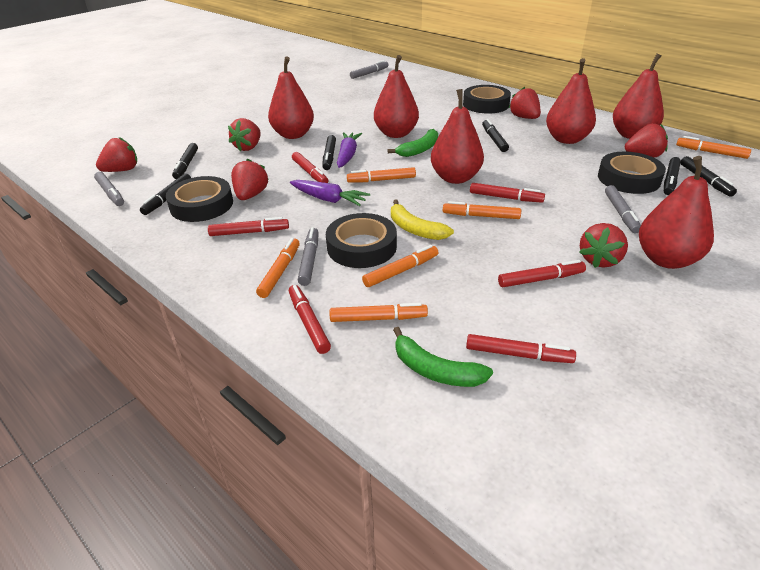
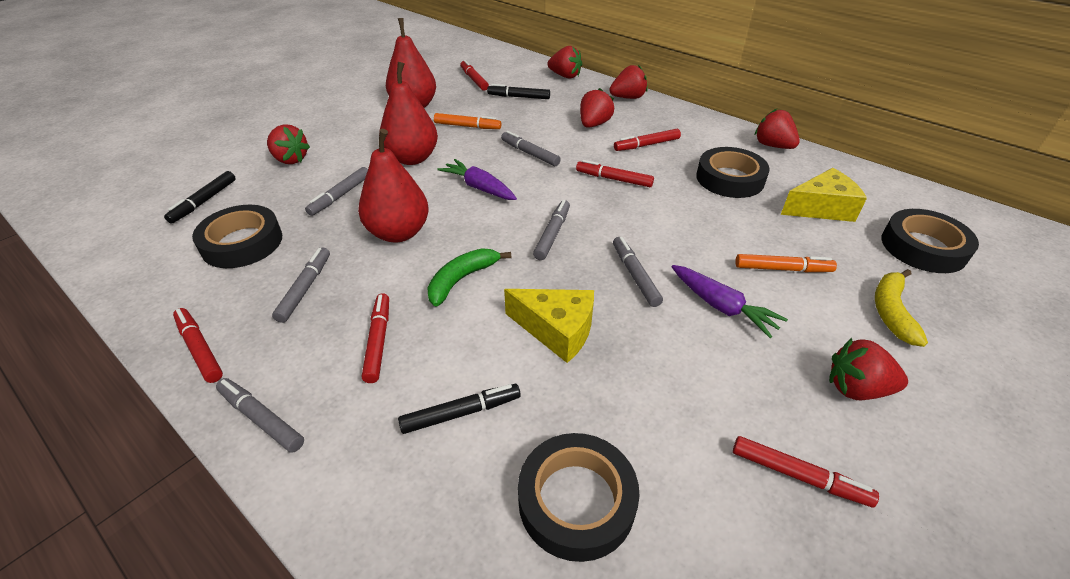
black marker: 6 -> 3
green banana: 2 -> 1
grey marker: 4 -> 6
orange marker: 6 -> 2
red pear: 6 -> 3
yellow cheese: 0 -> 2

